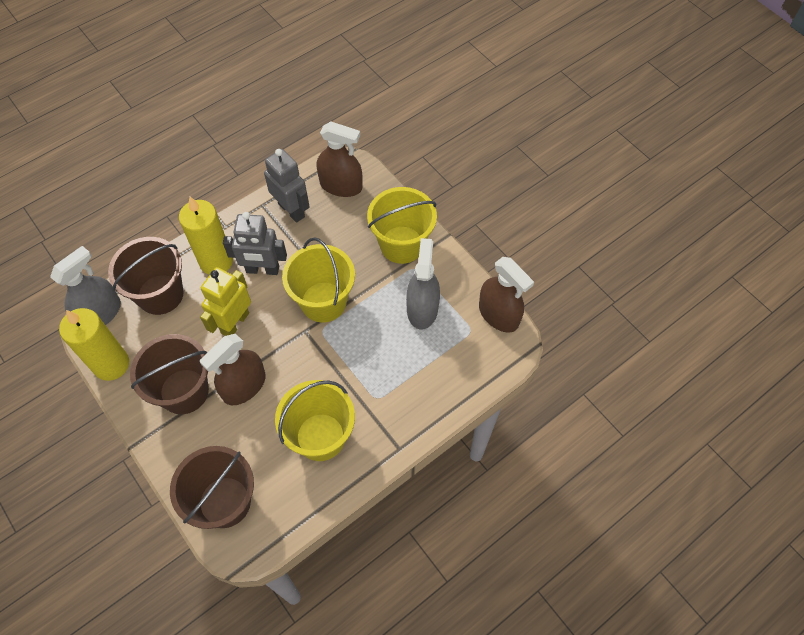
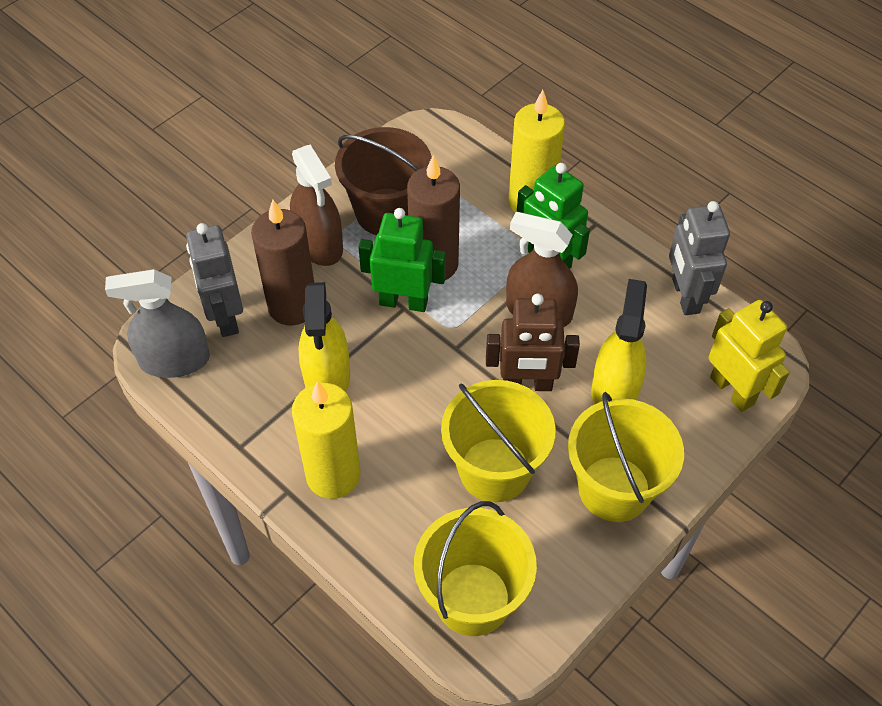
brown bucket: 3 -> 1
brown candle: 0 -> 2
brown robot: 0 -> 1
brown spray bottle: 3 -> 2
green robot: 0 -> 2
grey spray bottle: 2 -> 1
yellow spray bottle: 0 -> 2

